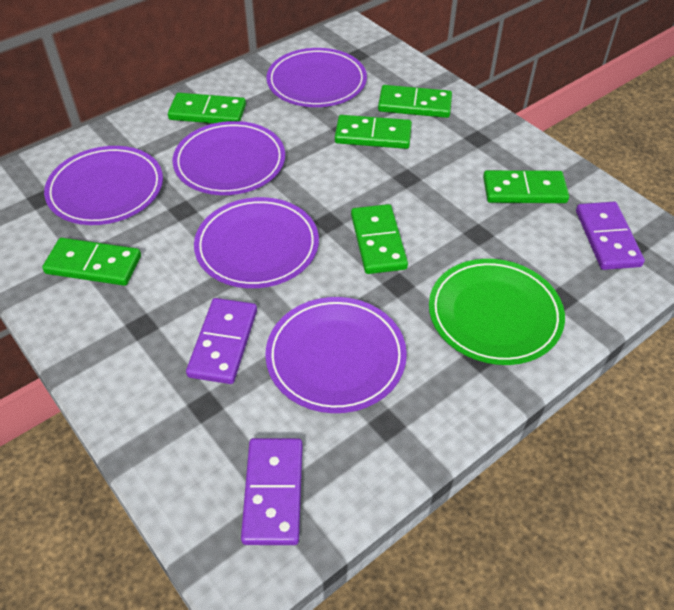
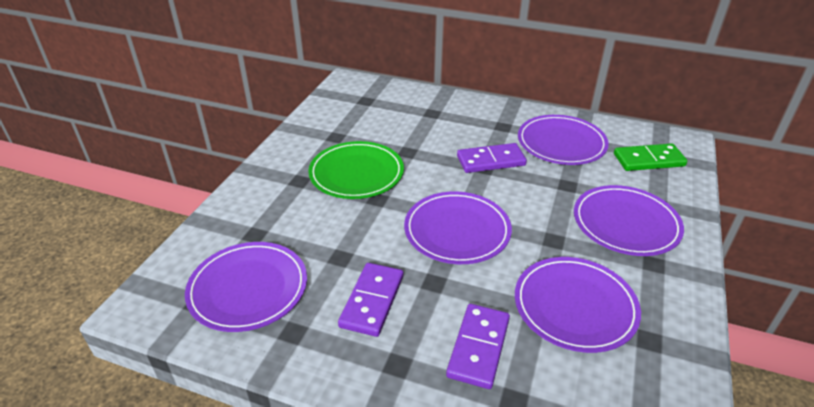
green domino: 6 -> 1

